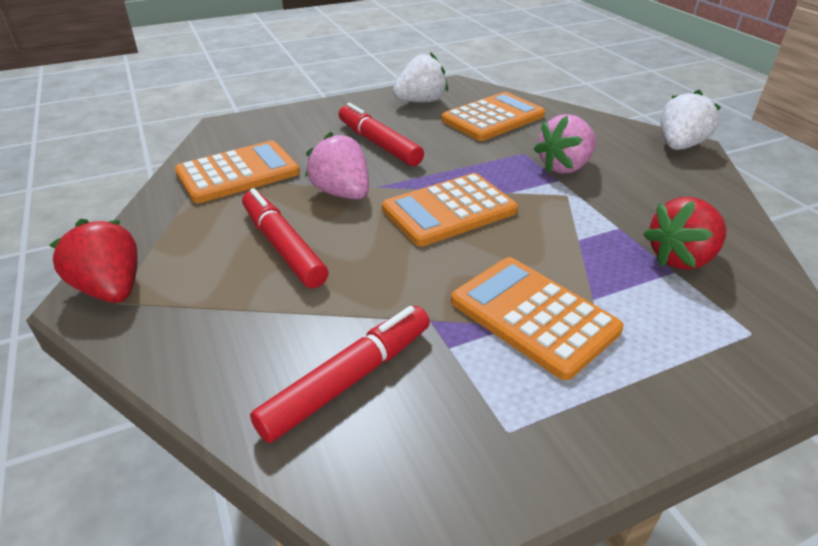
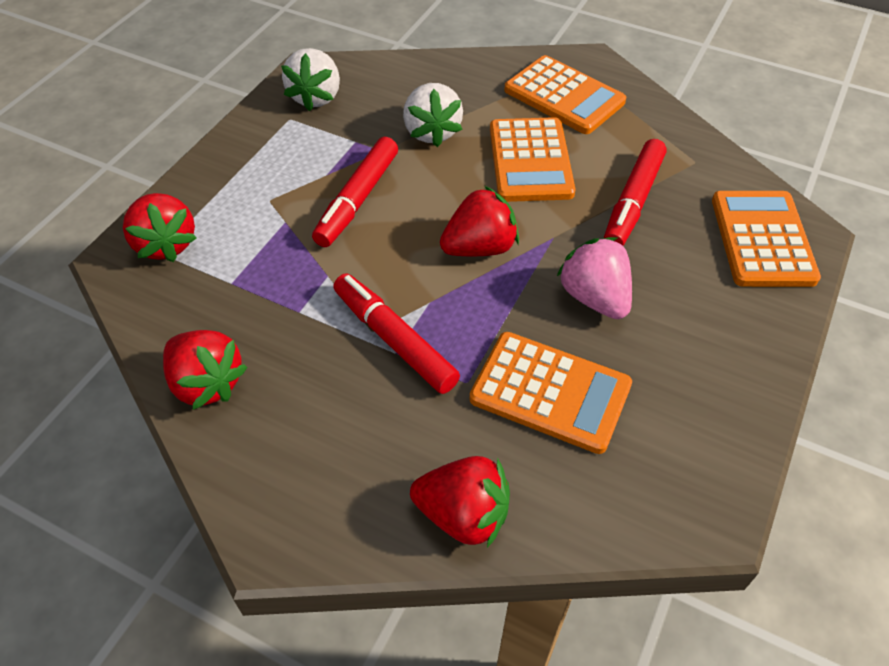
pink strawberry: 2 -> 1
red strawberry: 2 -> 4

